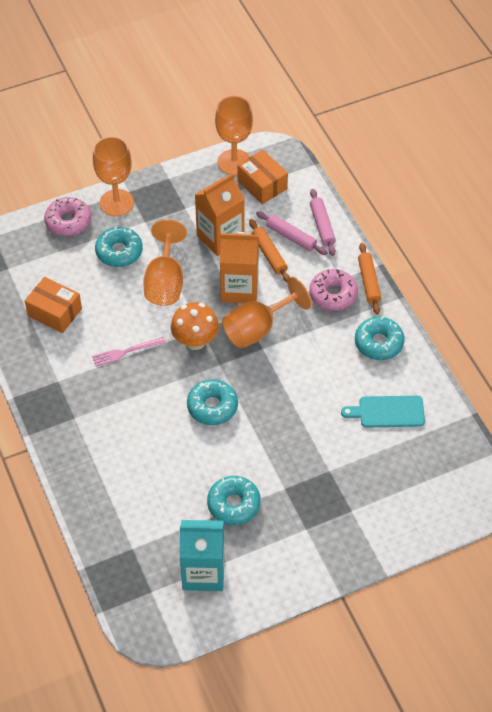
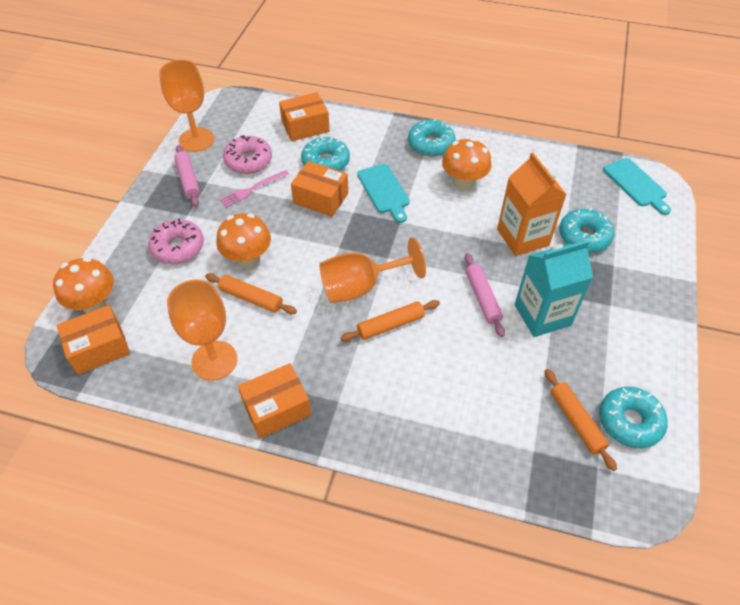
orange box: 2 -> 4
orange carton: 2 -> 1
orange goblet: 4 -> 3
orange mushroom: 1 -> 3
orange rolling pin: 2 -> 3
turquoise cutting board: 1 -> 2

